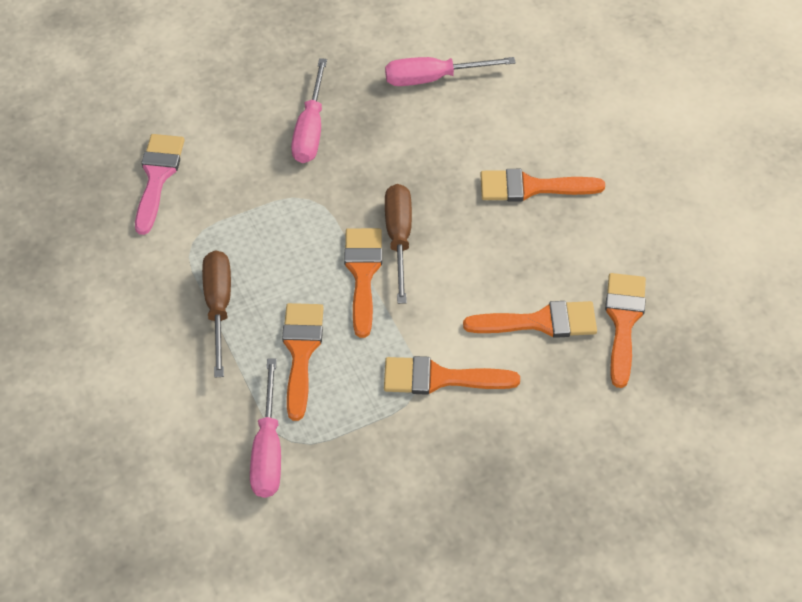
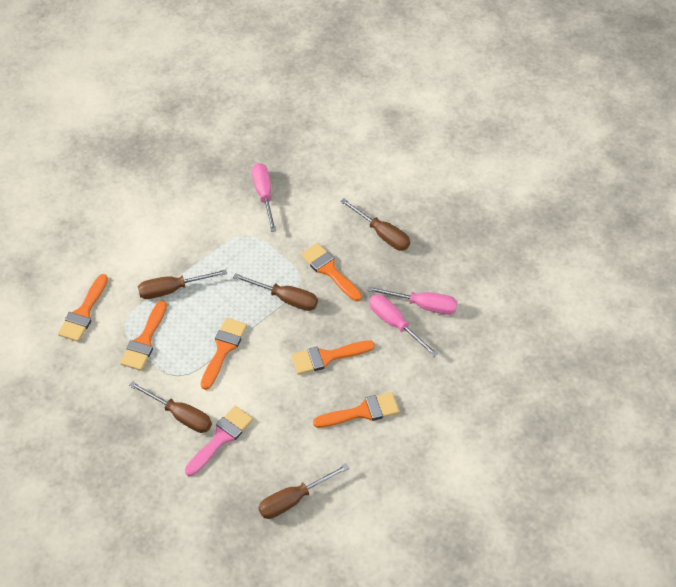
brown screwdriver: 2 -> 5

